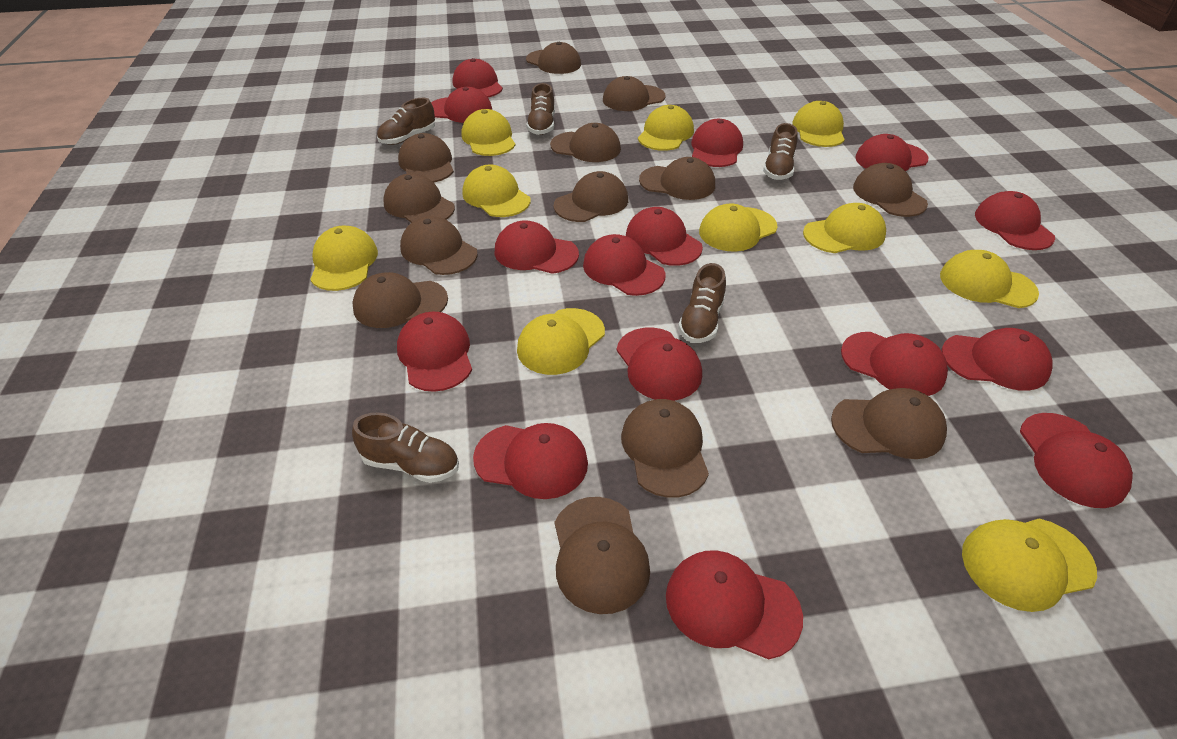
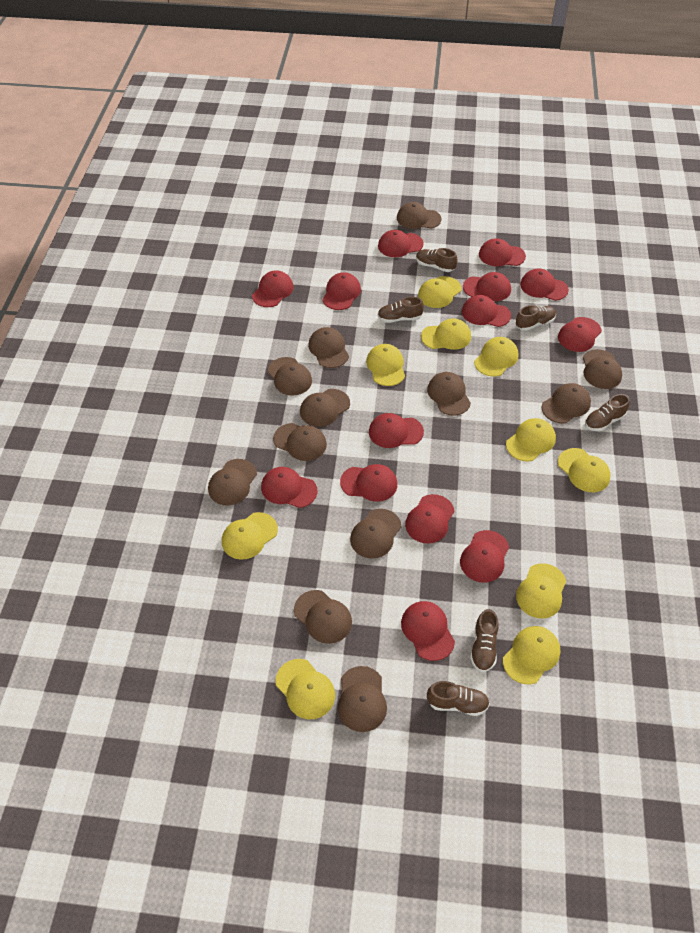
brown cap: 13 -> 12
brown shoe: 5 -> 6
red cap: 15 -> 14

